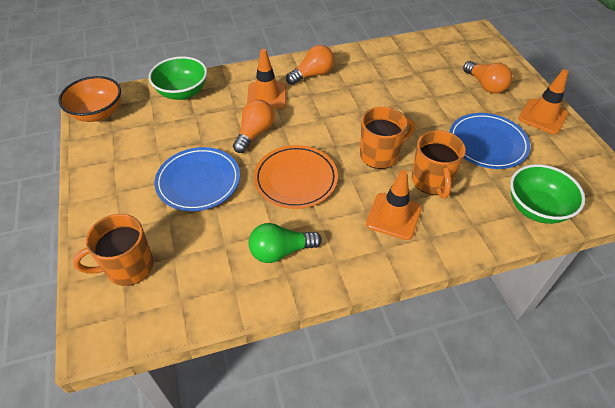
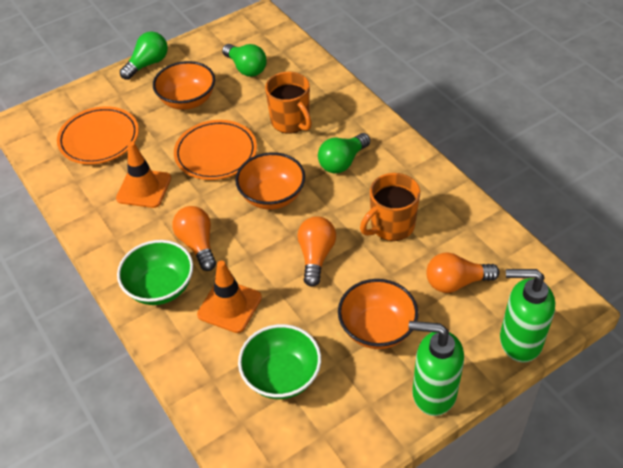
blue plate: 2 -> 0
green light bulb: 1 -> 3
green soap dispenser: 0 -> 2
orange bowl: 1 -> 3
orange mug: 3 -> 2
orange plate: 1 -> 2
orange traffic cone: 3 -> 2

